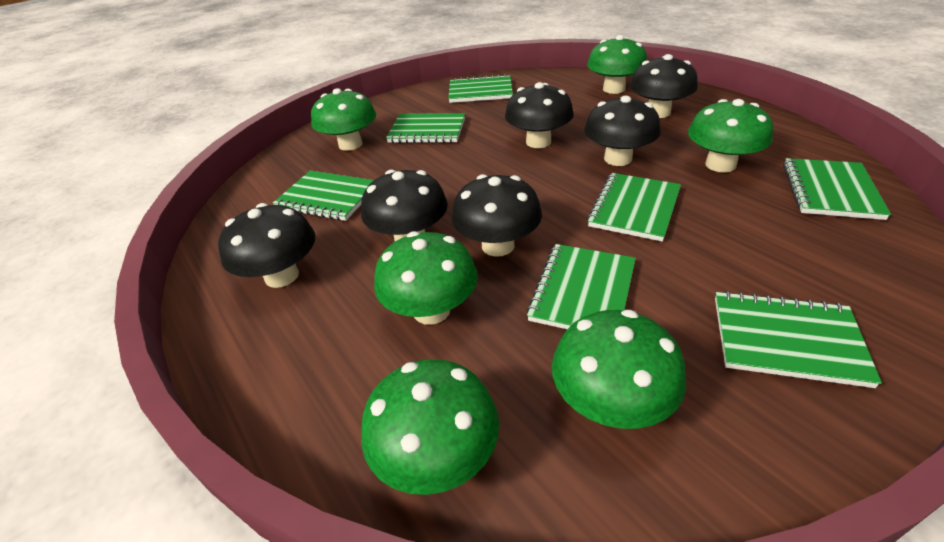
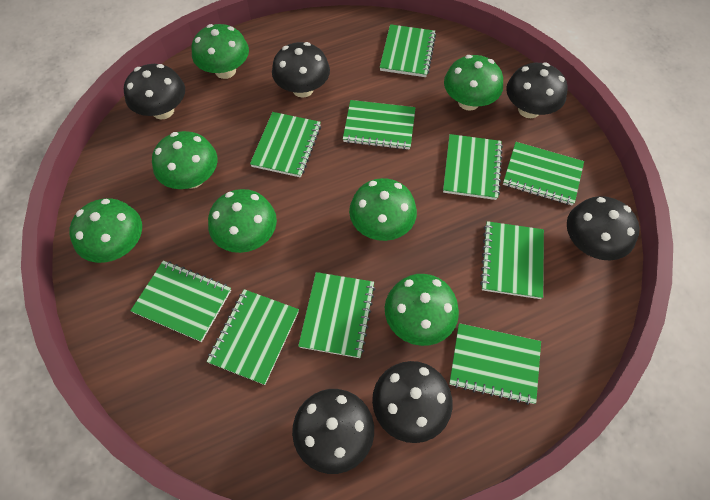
green mushroom: 6 -> 7
green notebook: 7 -> 10

